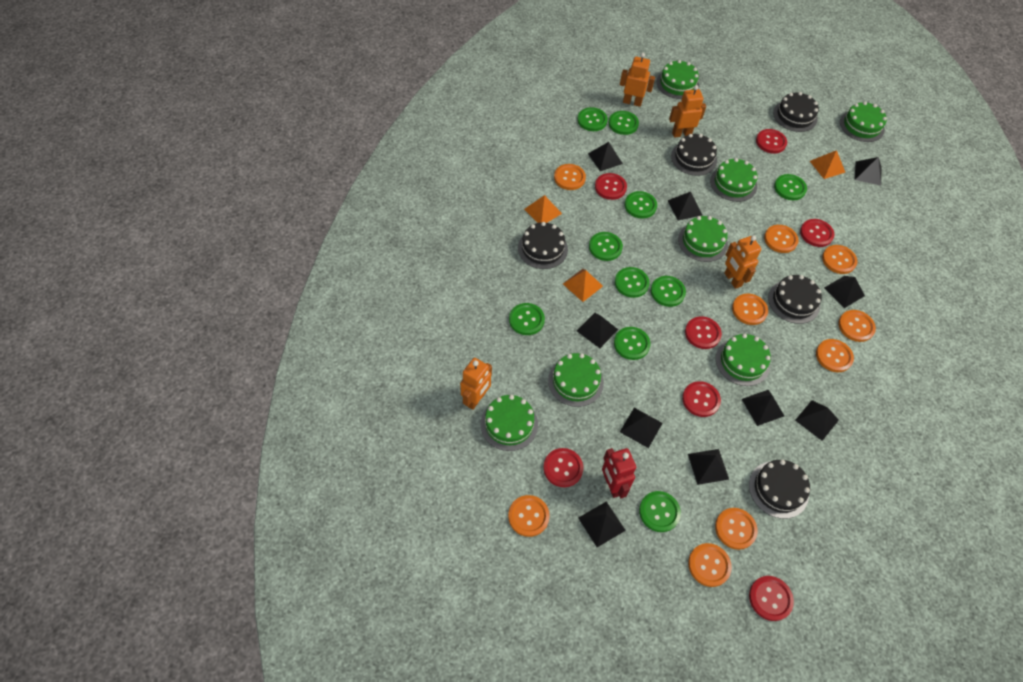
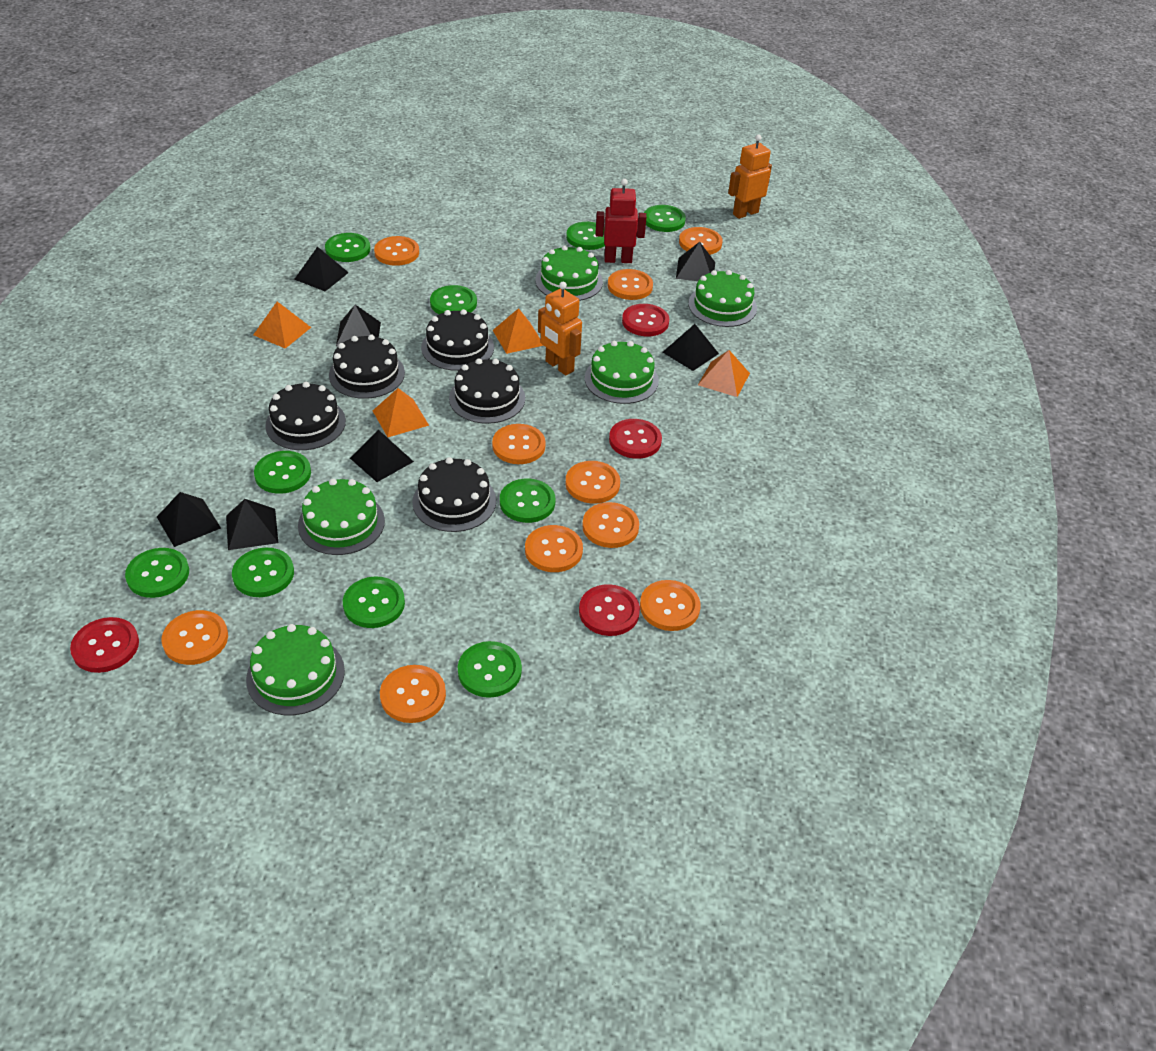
black pyramid: 10 -> 7
green cake: 7 -> 5
orange button: 9 -> 10
orange pyramid: 3 -> 4
orange robot: 4 -> 2
red button: 7 -> 4

